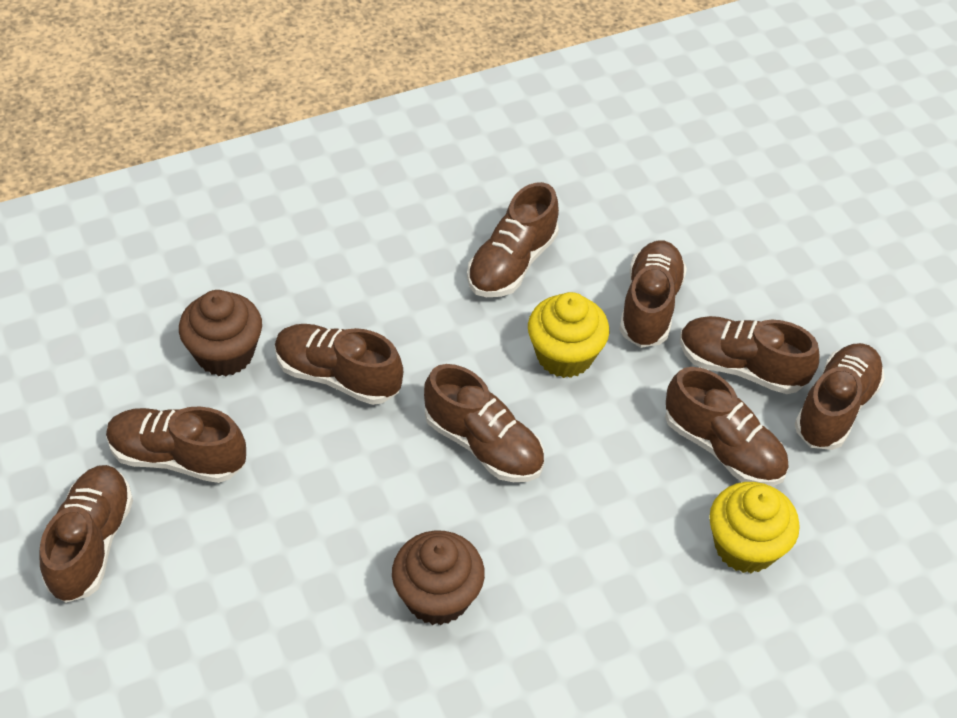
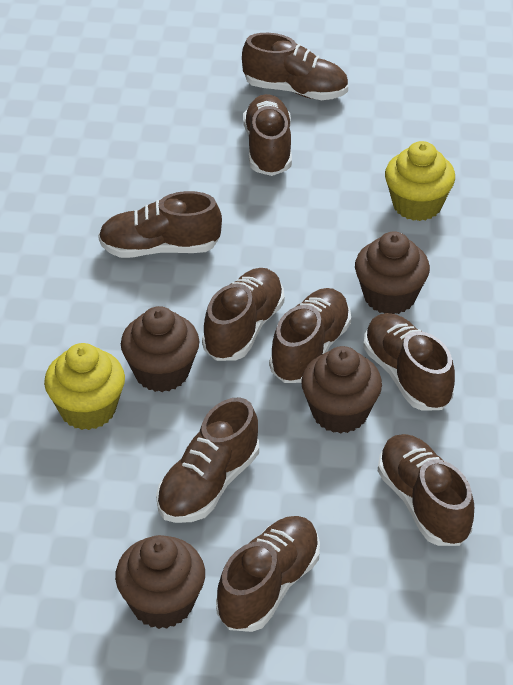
brown cupcake: 2 -> 4

